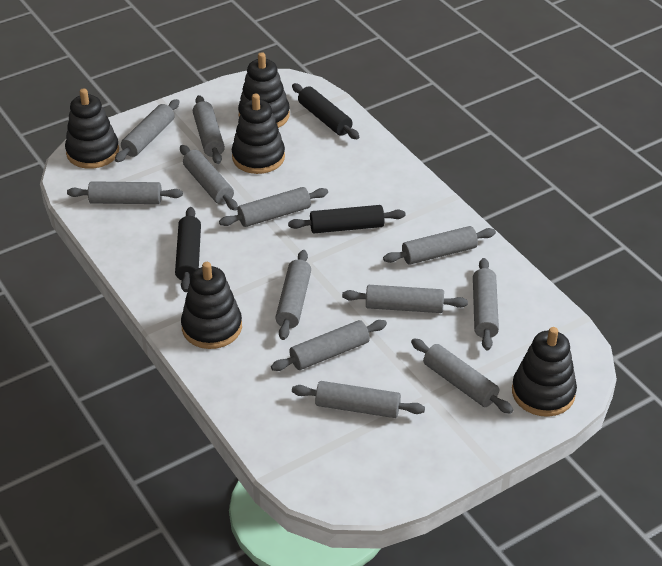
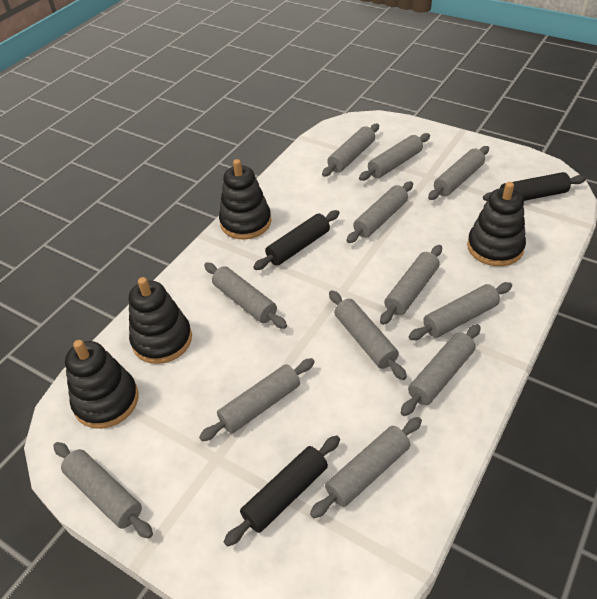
black stacking toy: 5 -> 4

